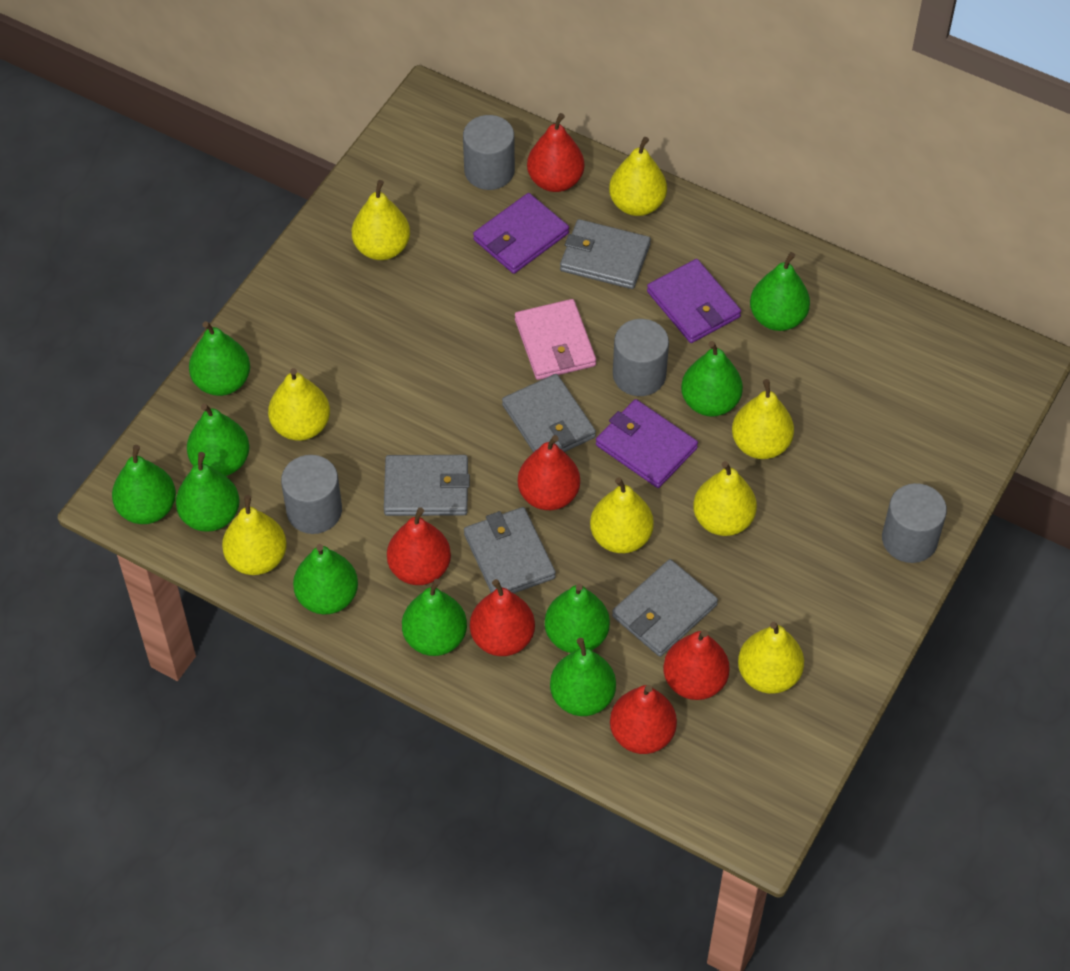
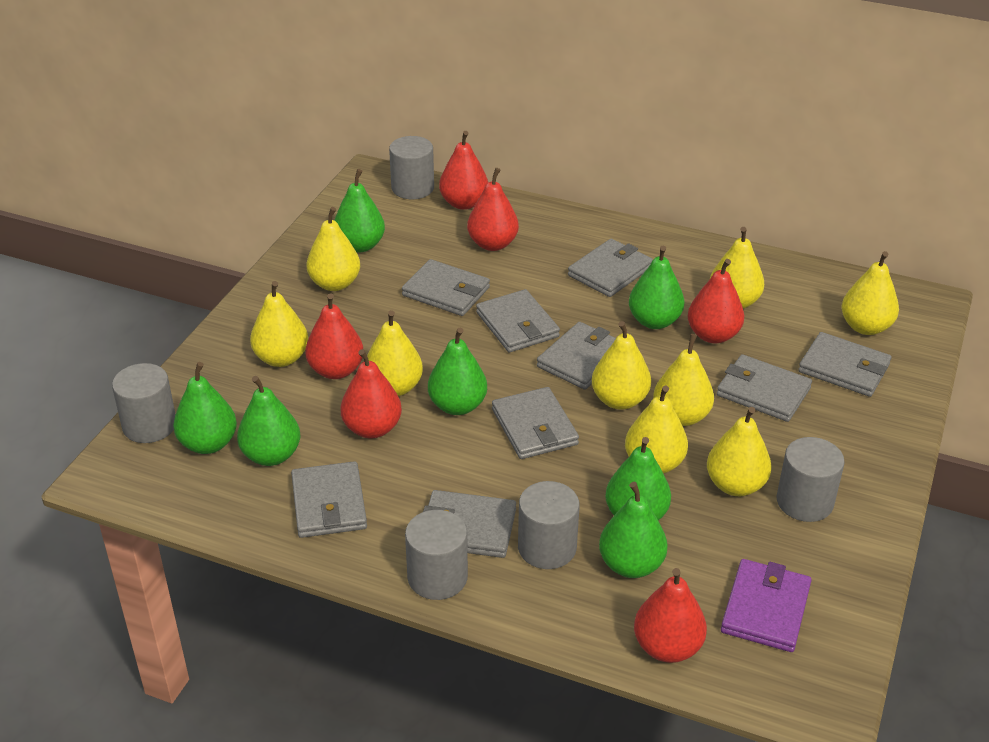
green pear: 10 -> 7
grey cylinder: 4 -> 5
grey wallet: 5 -> 9
pink wallet: 1 -> 0
purple wallet: 3 -> 1
yellow pear: 8 -> 9

